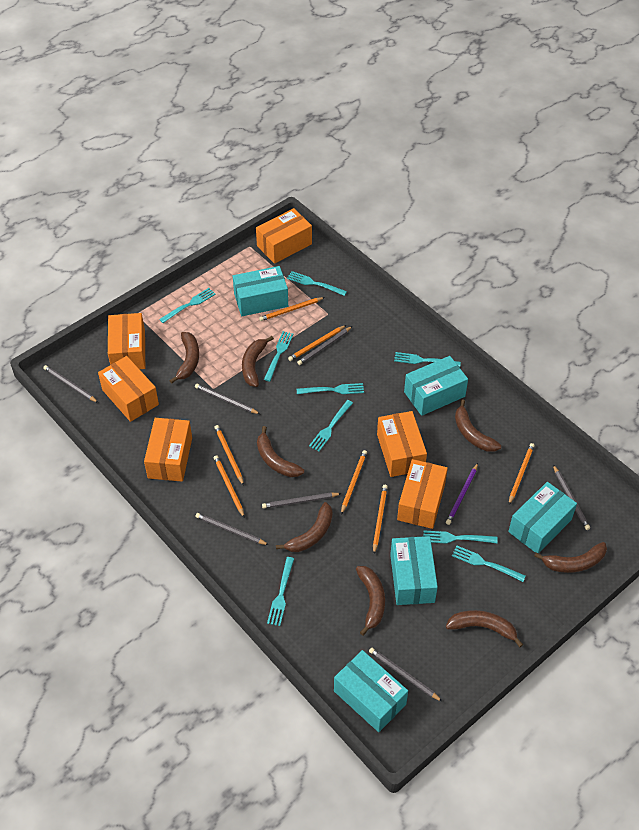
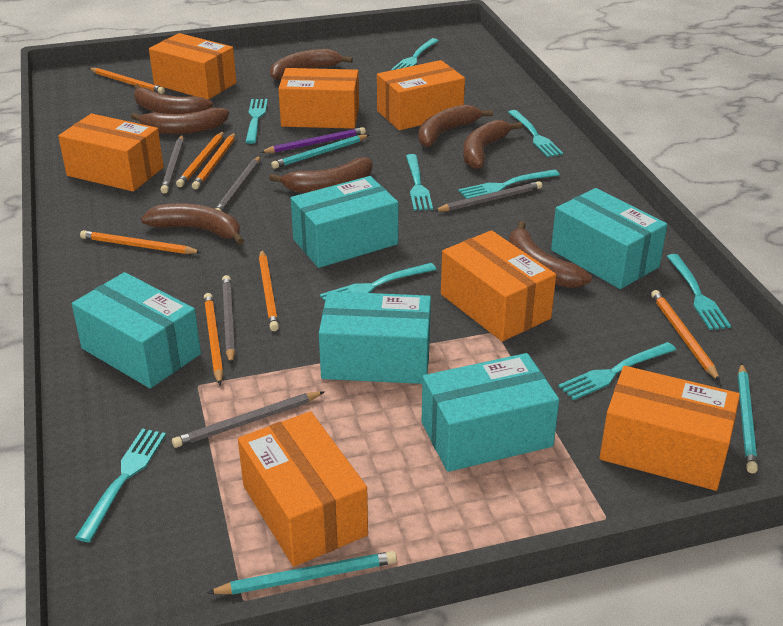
grey pencil: 7 -> 5
orange box: 6 -> 7
turquoise pencil: 0 -> 3

